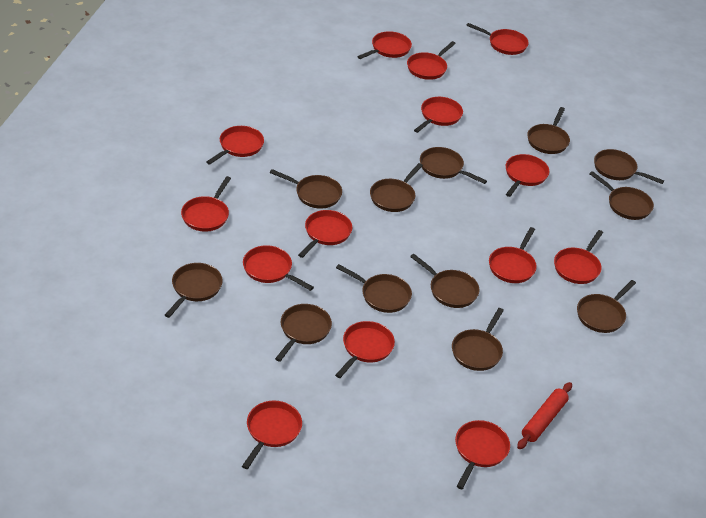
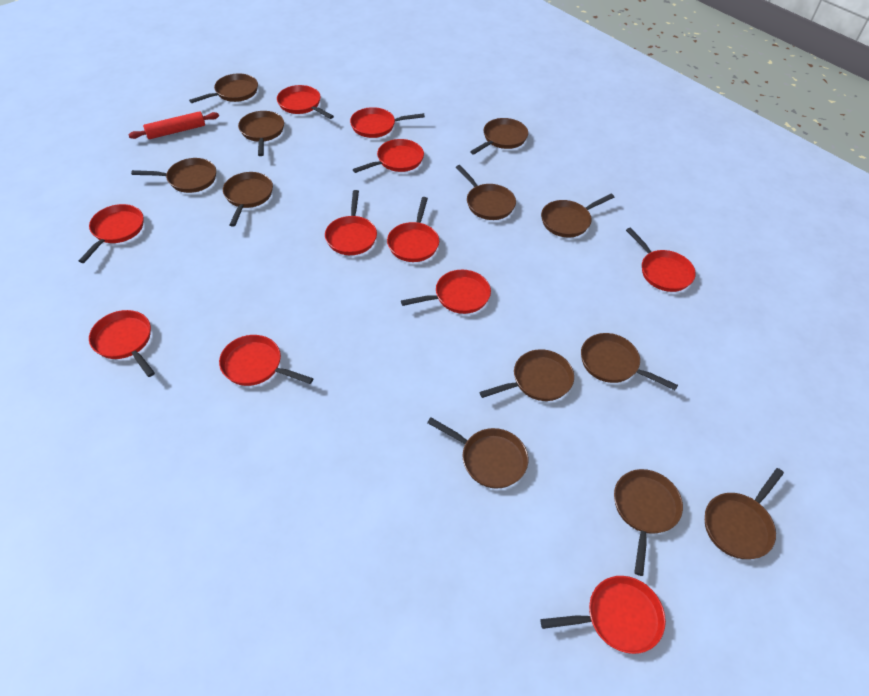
red pan: 14 -> 11

